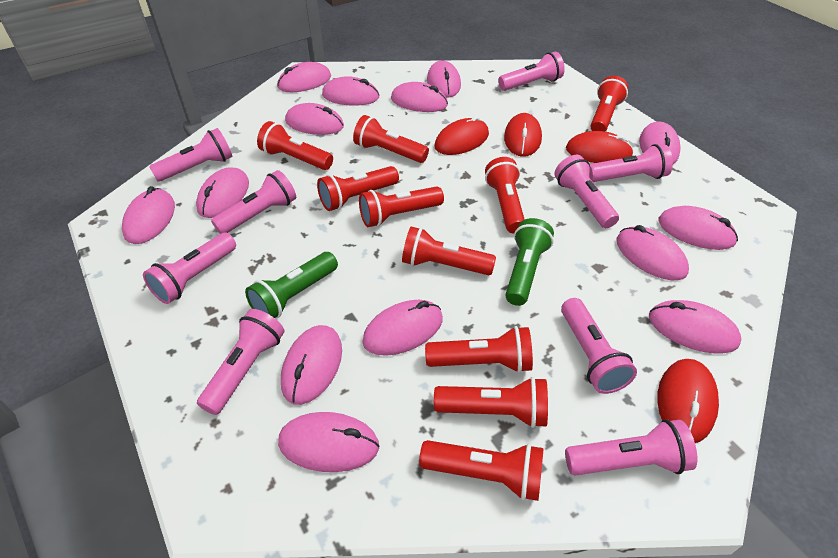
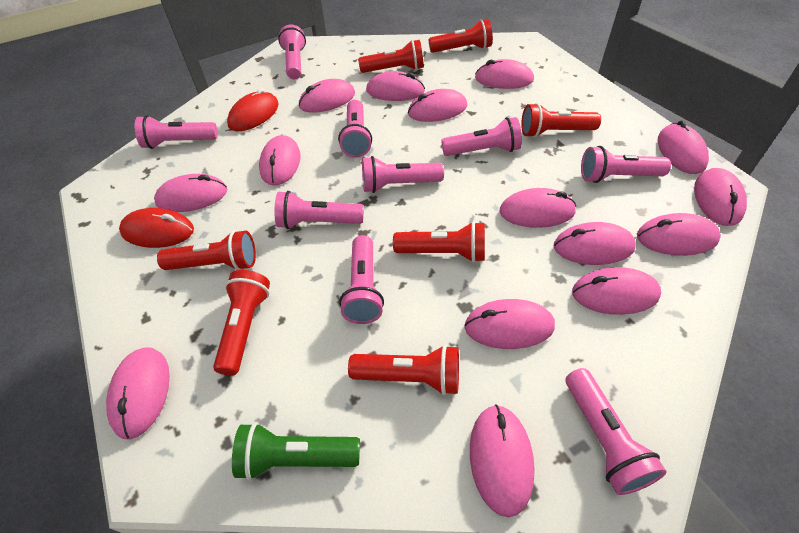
green flashlight: 2 -> 1
pink mouse: 14 -> 15
red flashlight: 10 -> 7
red mouse: 4 -> 2

